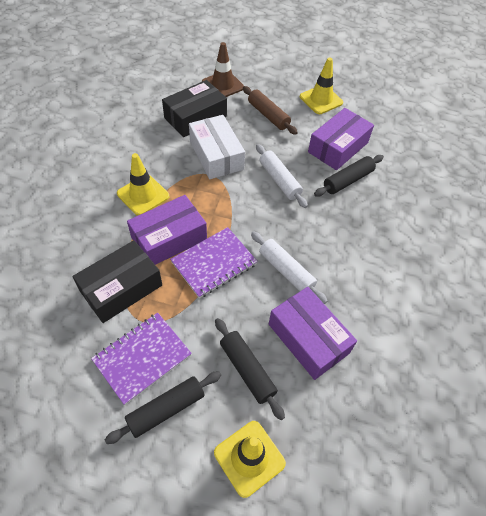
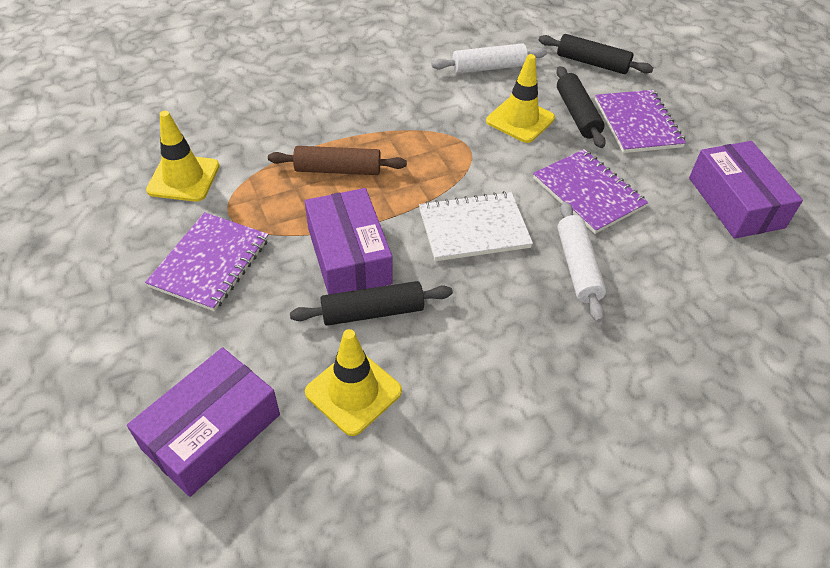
black box: 2 -> 0
brown traffic cone: 1 -> 0
purple notebook: 2 -> 3
white box: 1 -> 0
white notebook: 0 -> 1

